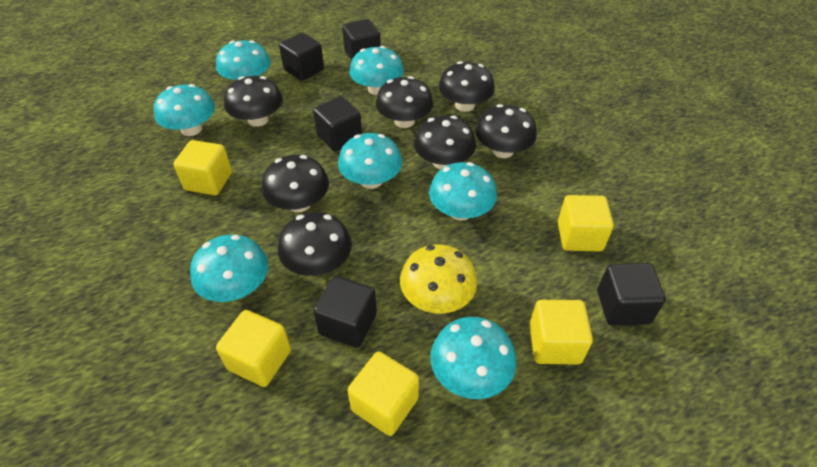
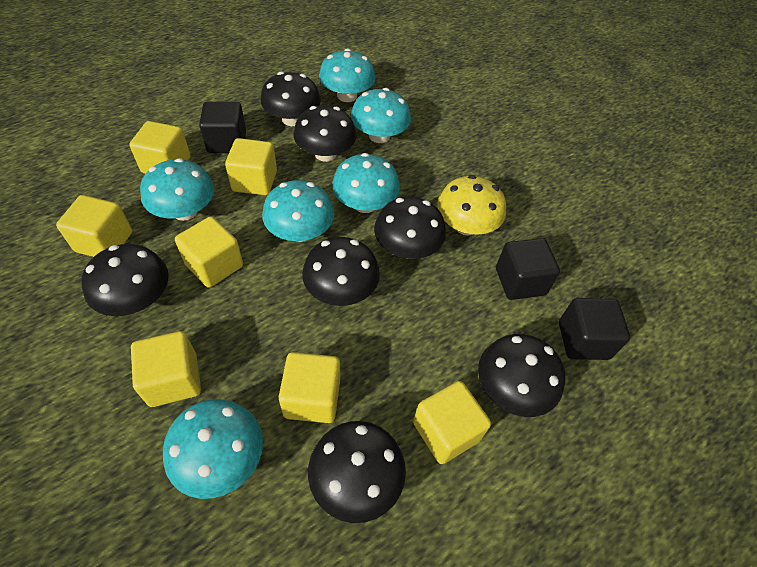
black cube: 5 -> 3
turquoise mushroom: 7 -> 6
yellow cube: 5 -> 7

